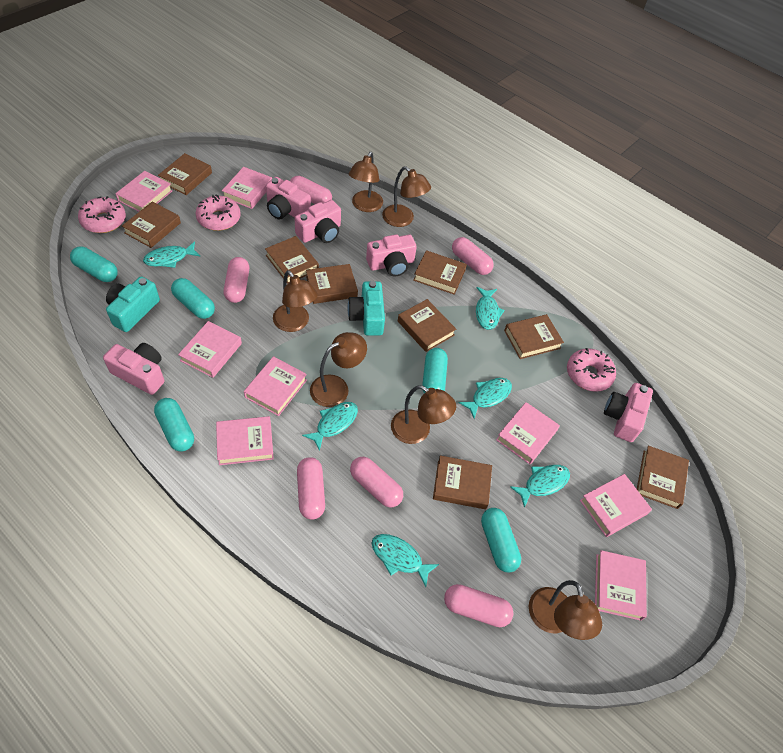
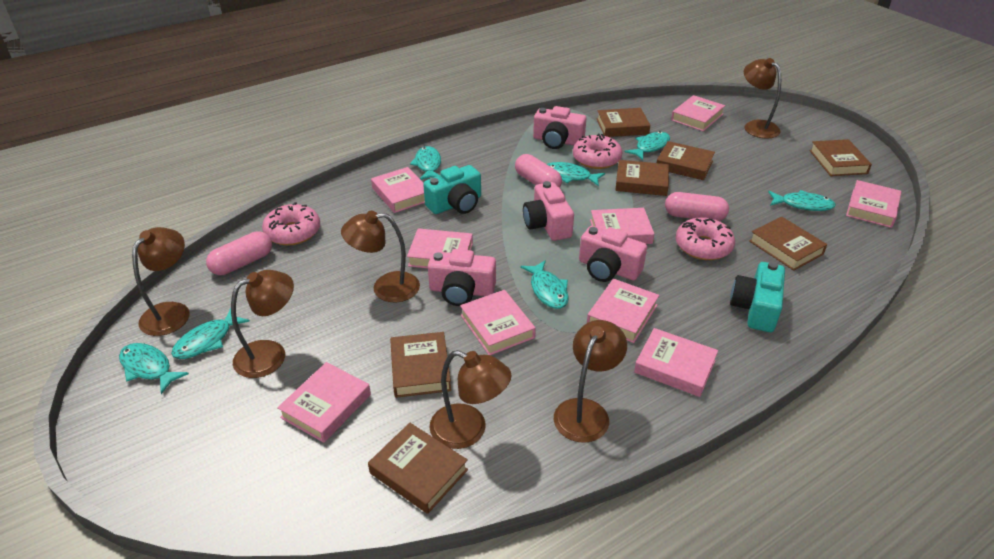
brown book: 9 -> 7
pink book: 8 -> 9
pink camera: 5 -> 4
pink capsule: 6 -> 3
turquoise capsule: 5 -> 0
turquoise fish: 6 -> 7

